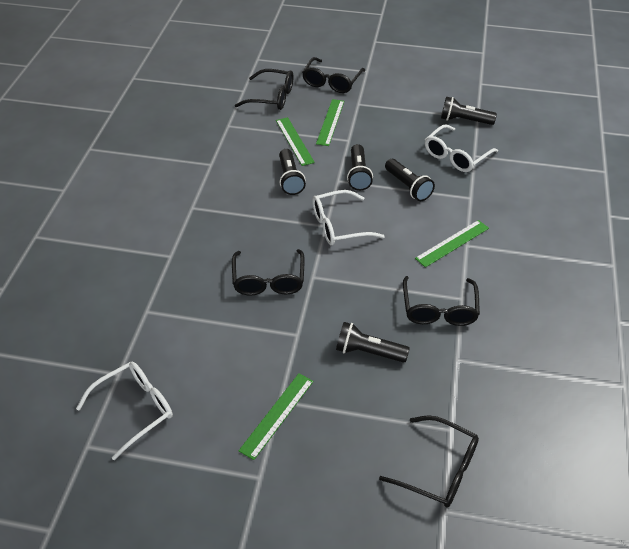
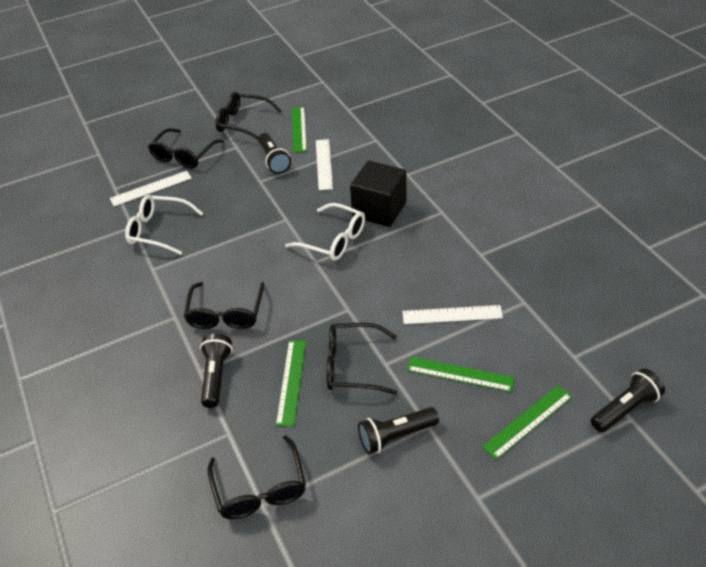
black cube: 0 -> 1
black flashlight: 5 -> 4
white glasses: 3 -> 2
white ruler: 0 -> 3

